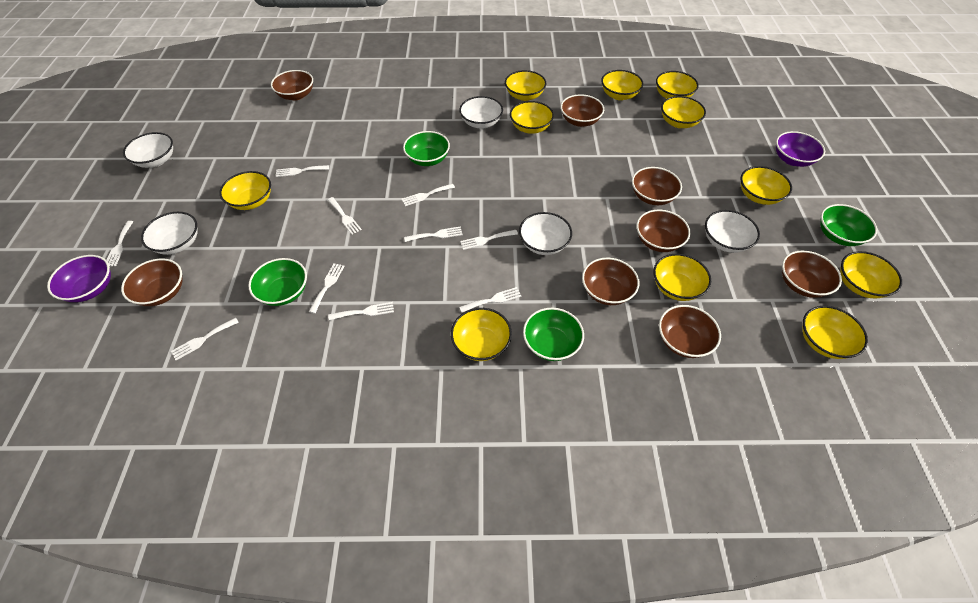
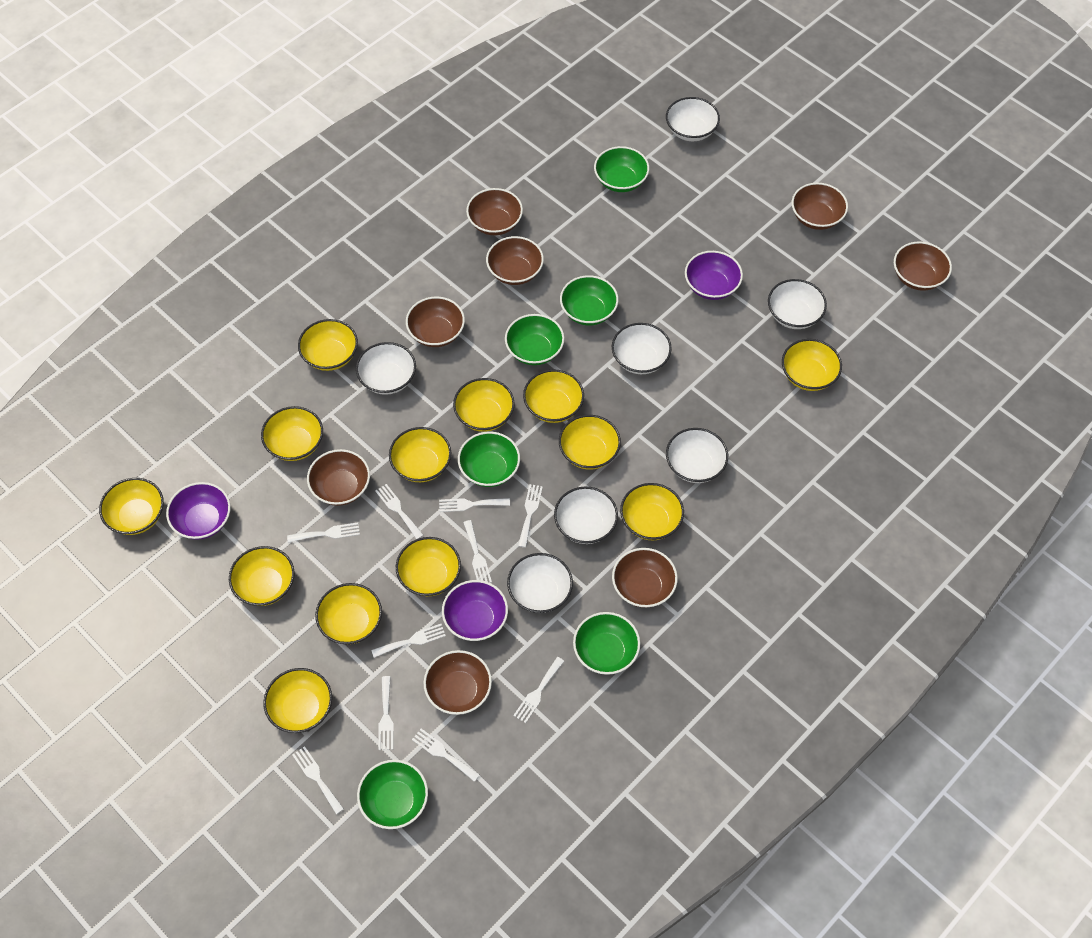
green bowl: 4 -> 6
purple bowl: 2 -> 3
white bowl: 5 -> 7
yellow bowl: 11 -> 13

